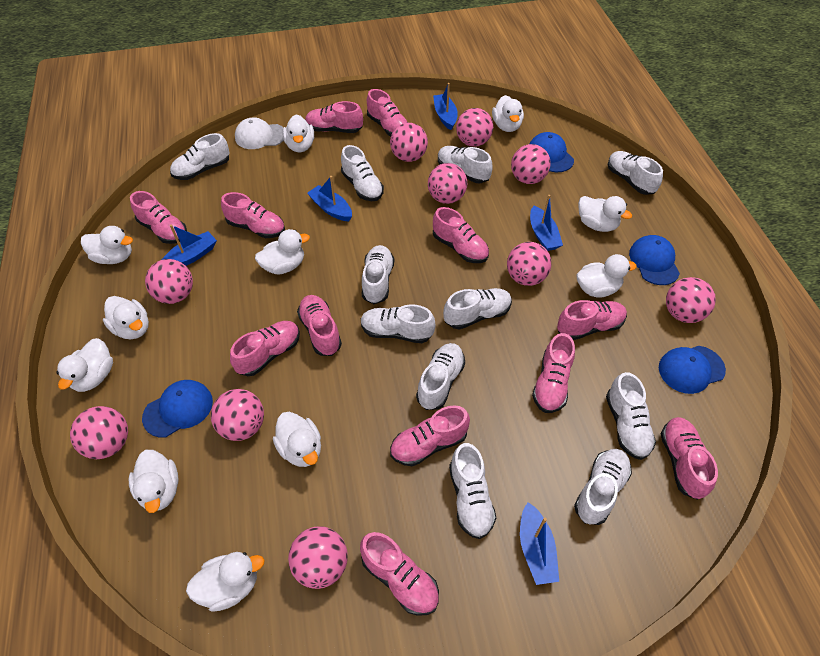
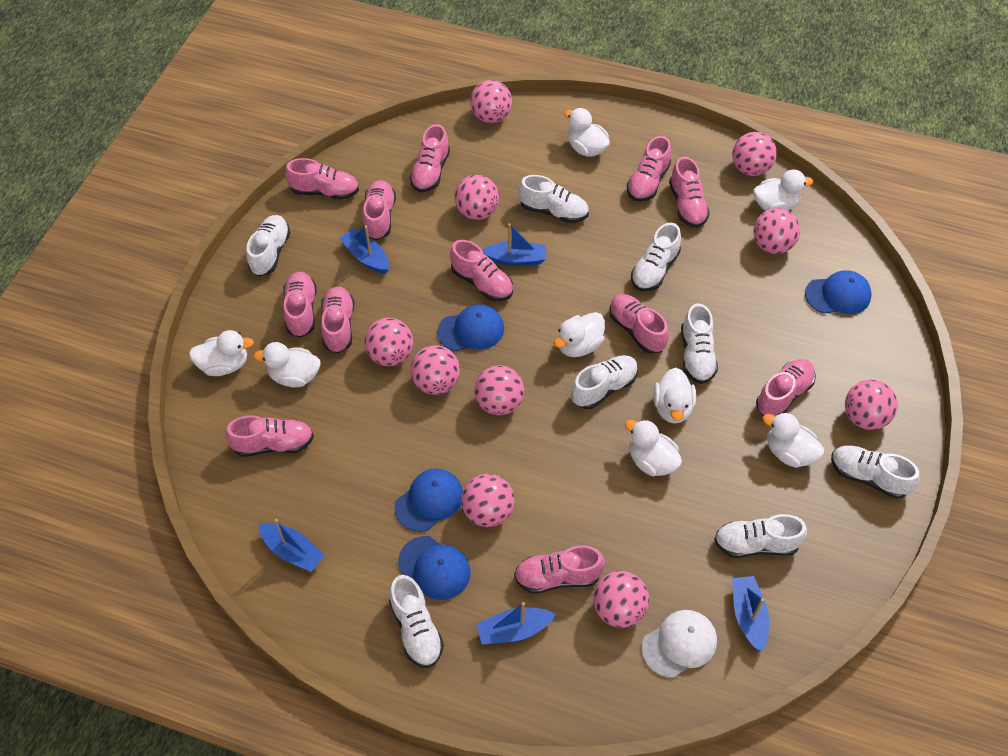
white duck: 11 -> 8
white shoe: 11 -> 8

